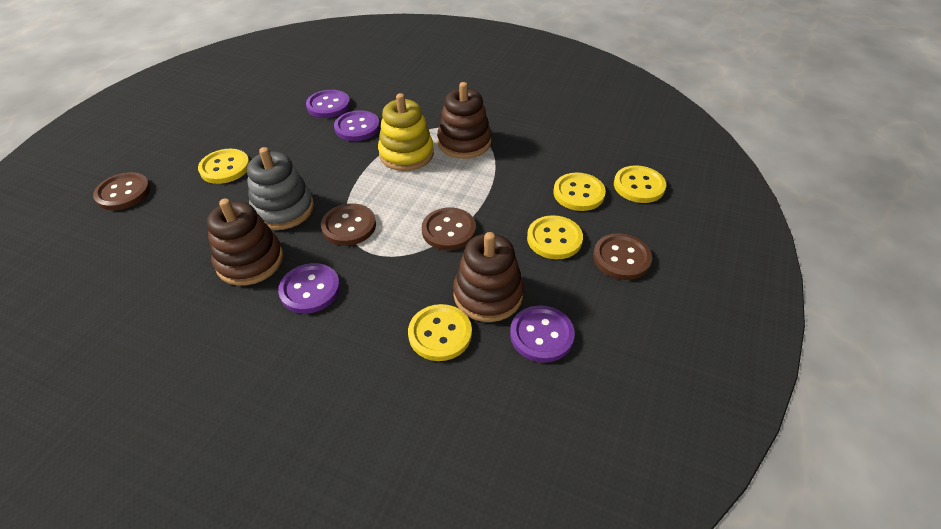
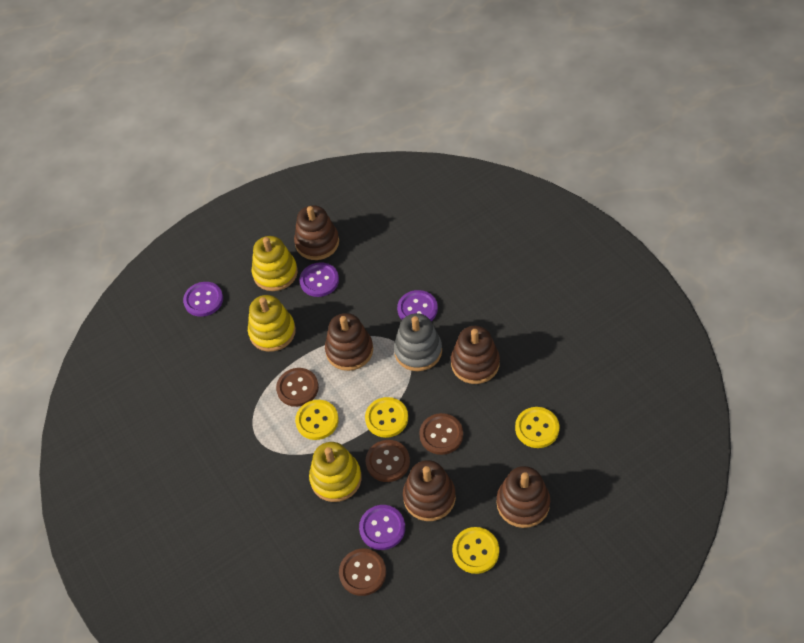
brown stacking toy: 3 -> 5
yellow button: 5 -> 4
yellow stacking toy: 1 -> 3

